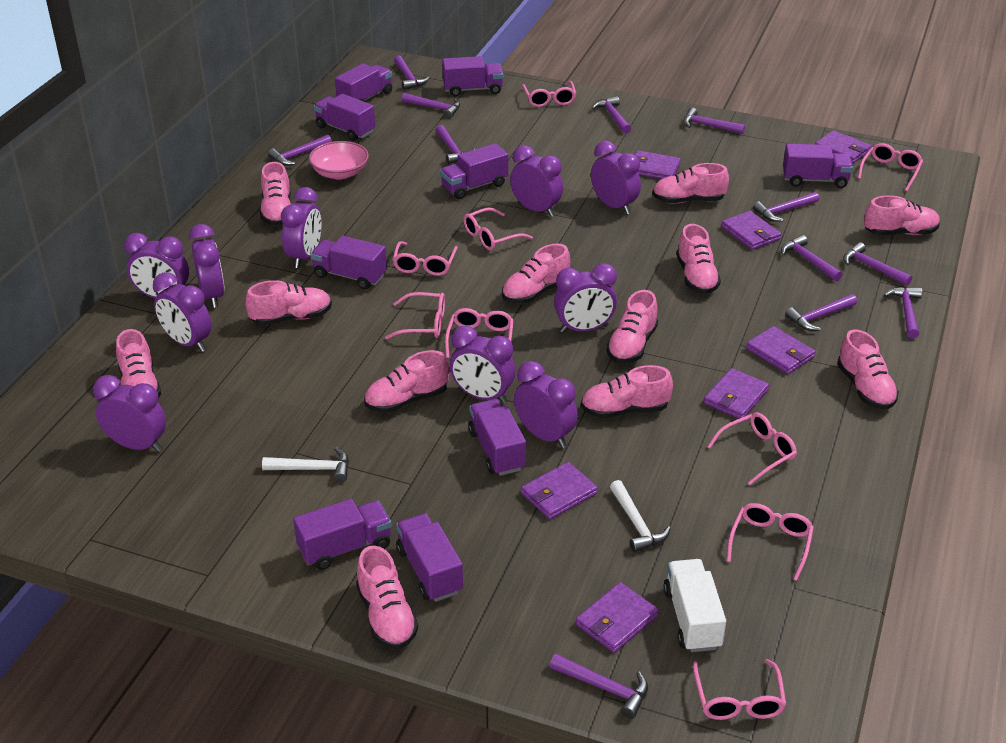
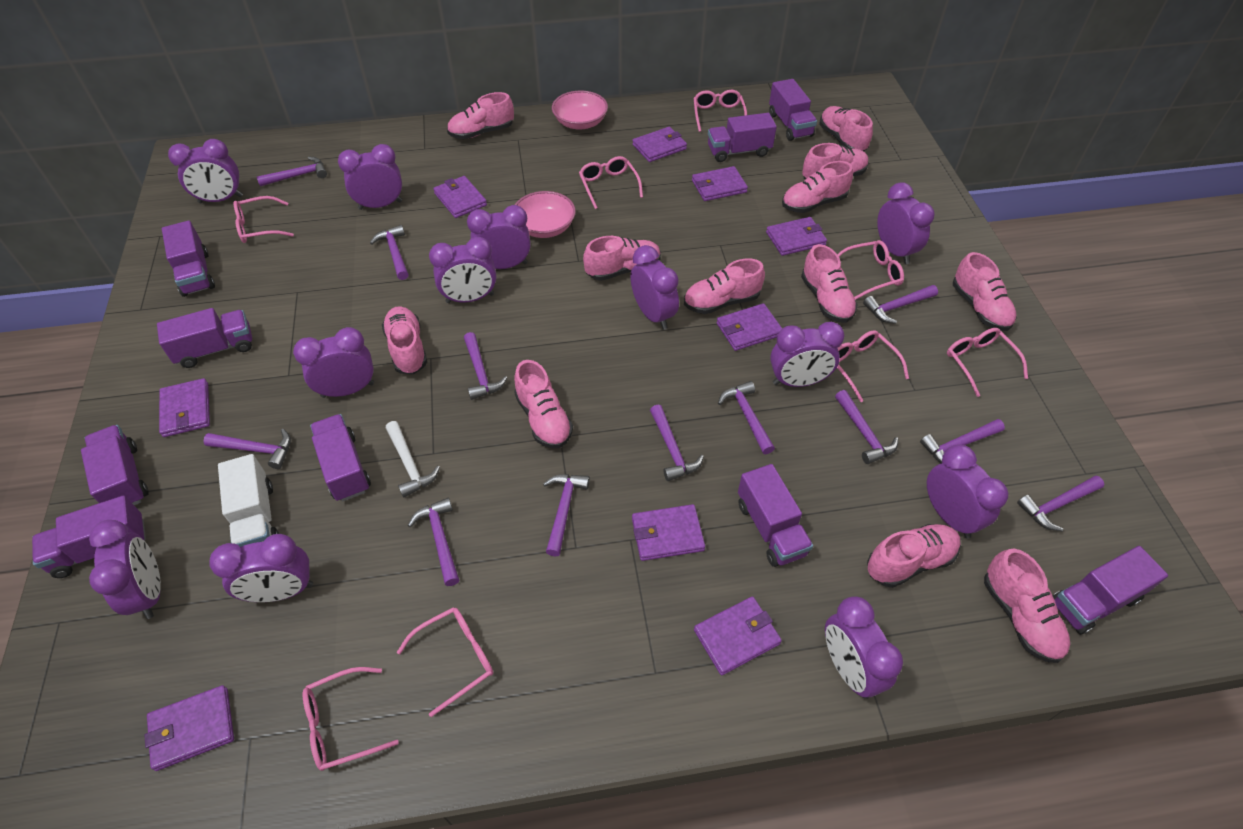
pink bowl: 1 -> 2
pink glasses: 9 -> 8
purple clock: 10 -> 12
purple wallet: 7 -> 9
white hammer: 2 -> 1

